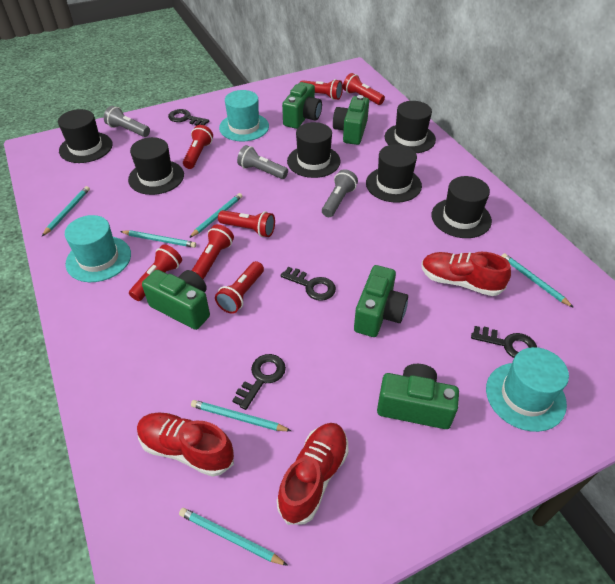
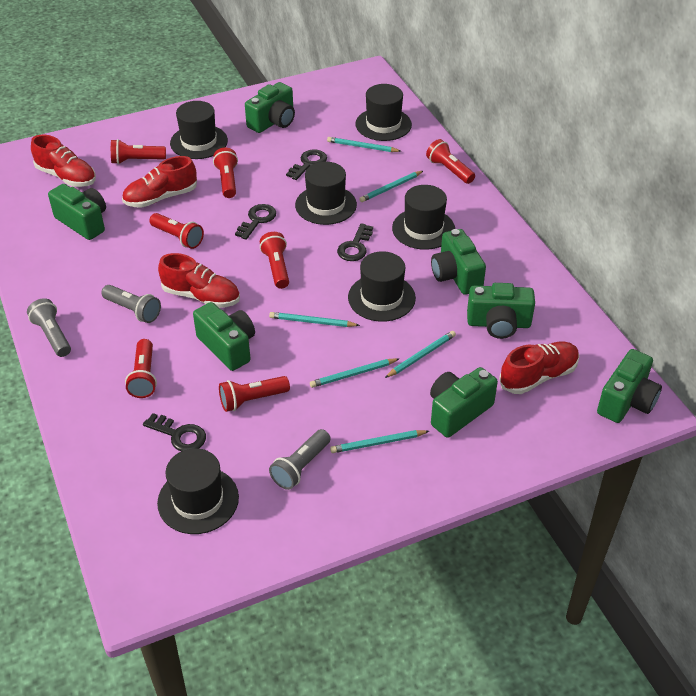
green camera: 5 -> 7
red shoe: 3 -> 4
turquoise hat: 3 -> 0

